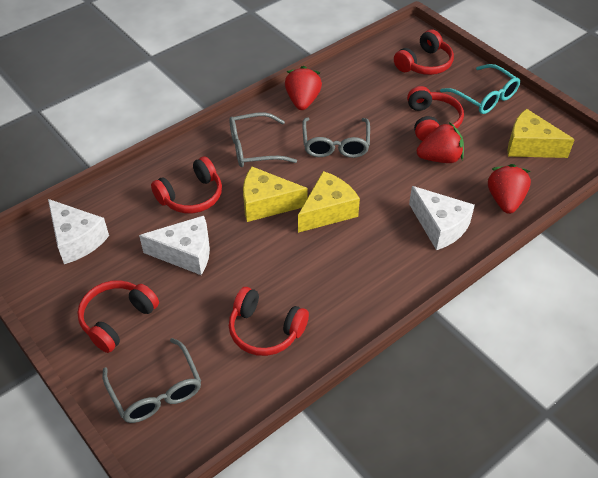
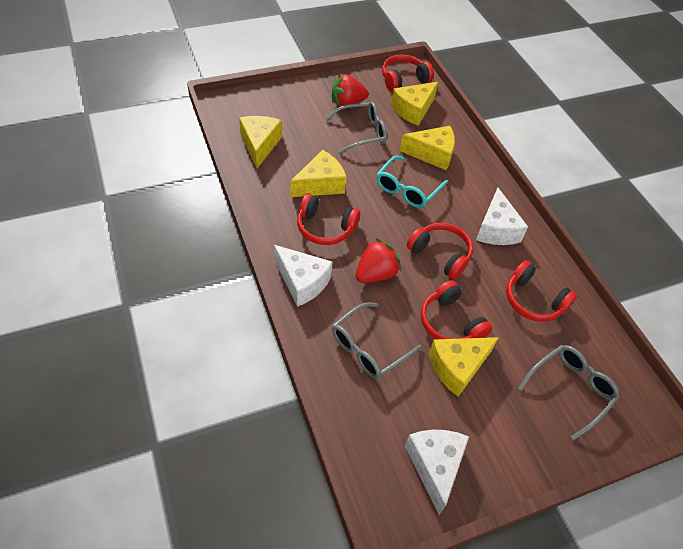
red strawberry: 3 -> 2
yellow cheese: 3 -> 5

